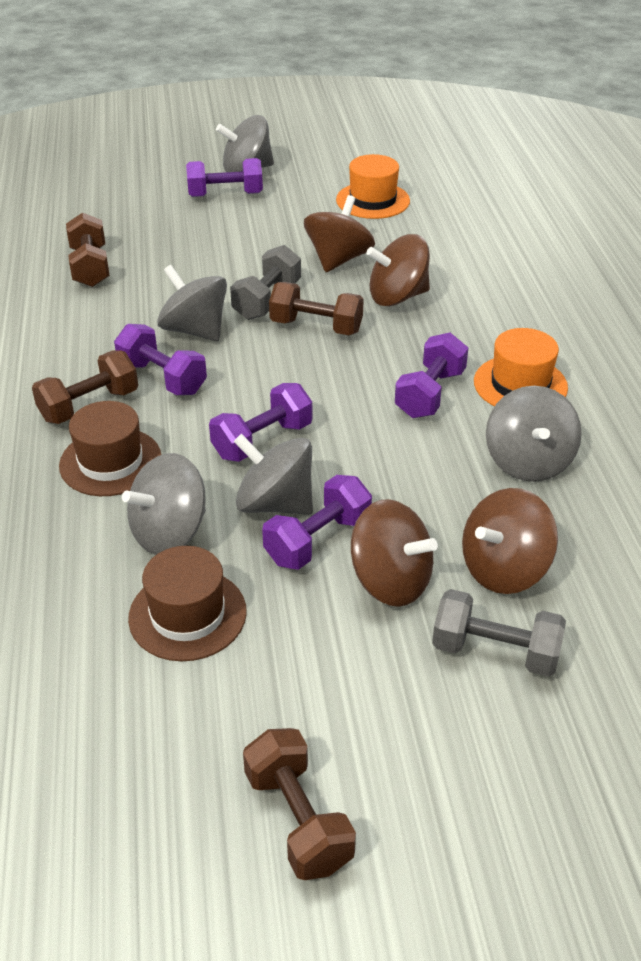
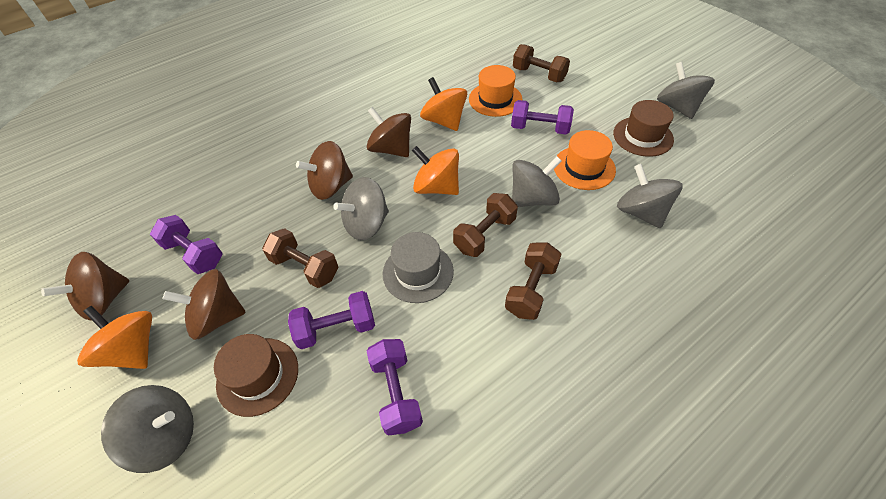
grey dumbbell: 2 -> 0
grey hat: 0 -> 1
orange spinning top: 0 -> 3
purple dumbbell: 5 -> 4

